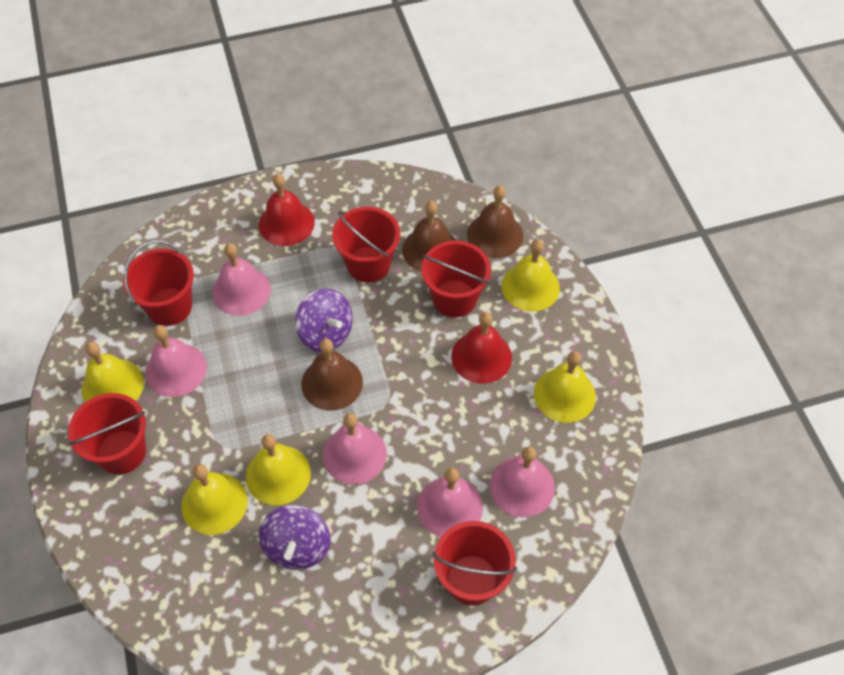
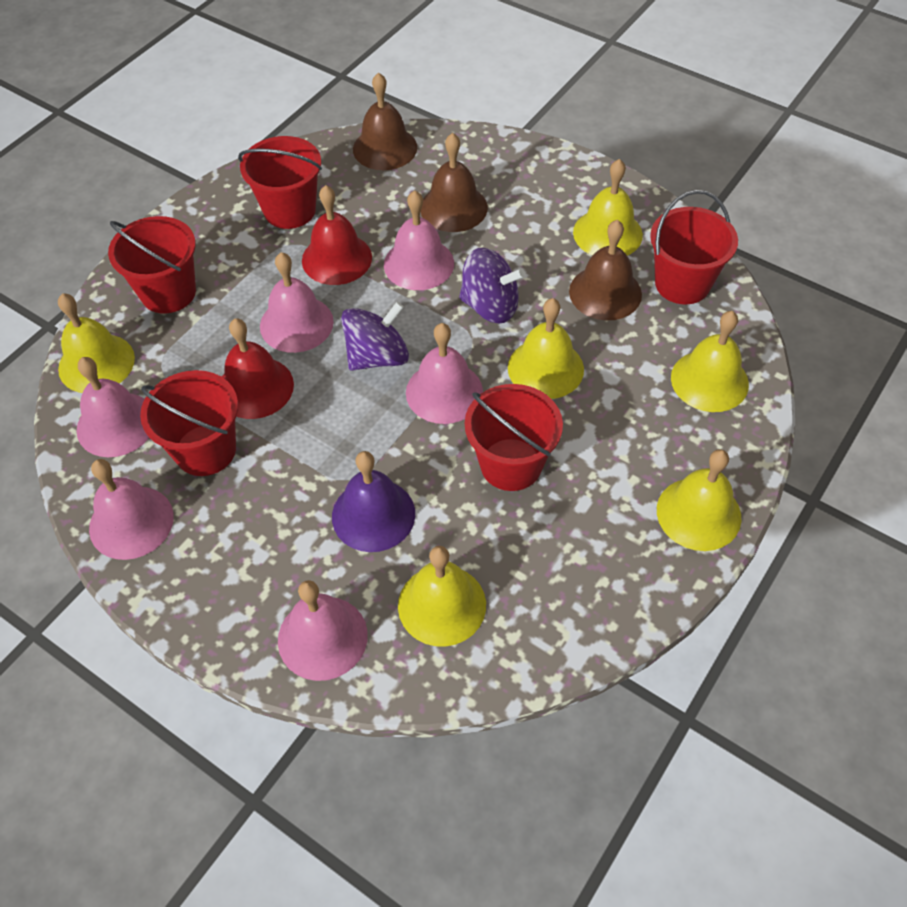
pink bell: 5 -> 6
purple bell: 0 -> 1
yellow bell: 5 -> 6

